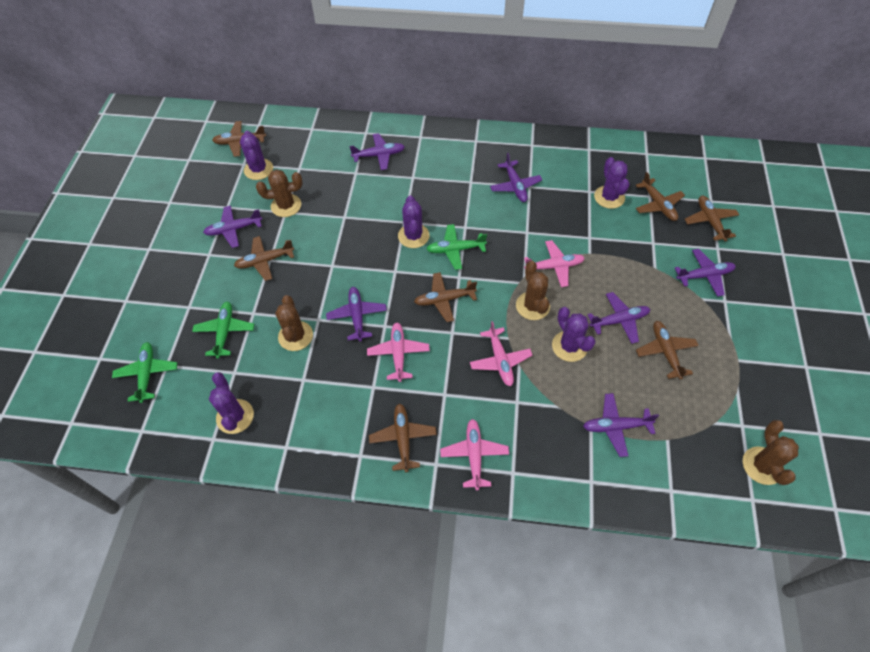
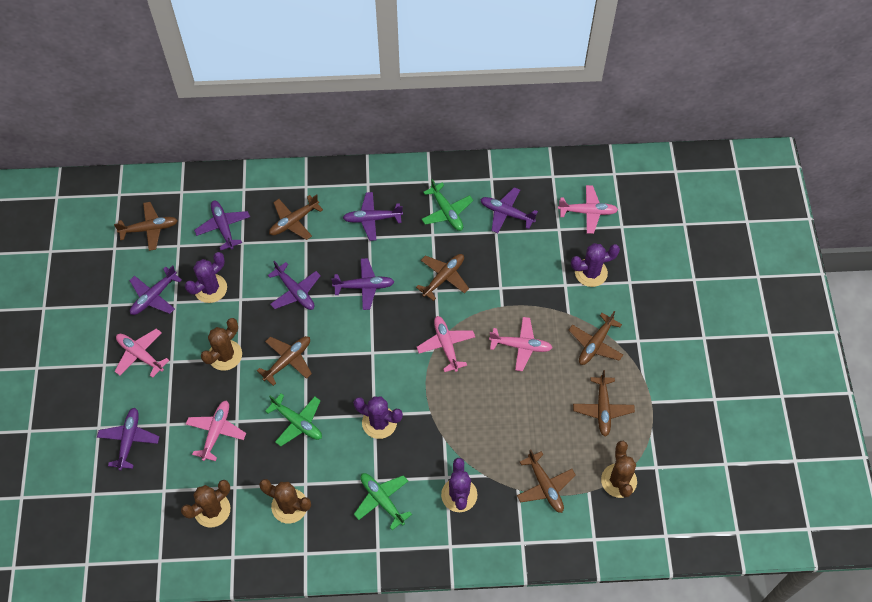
pink plane: 4 -> 5
purple cactus: 5 -> 4

